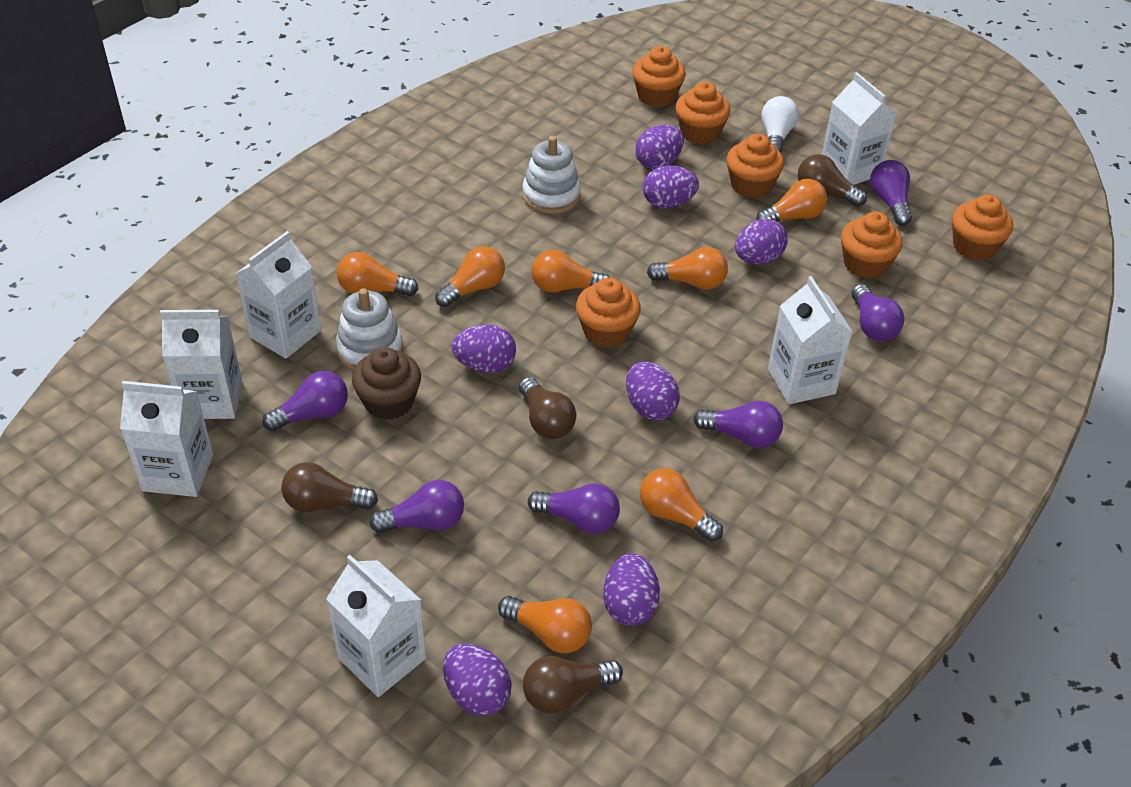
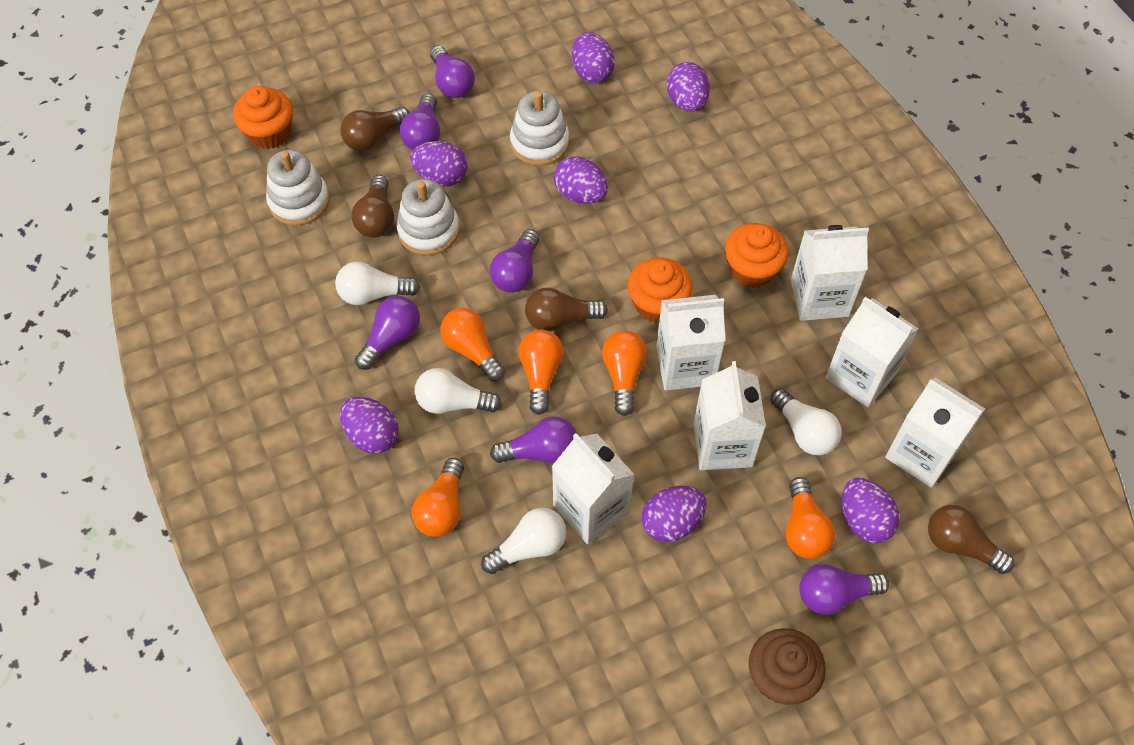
orange cupcake: 6 -> 3
orange light bulb: 7 -> 5
white light bulb: 1 -> 4
white stacking toy: 2 -> 3

